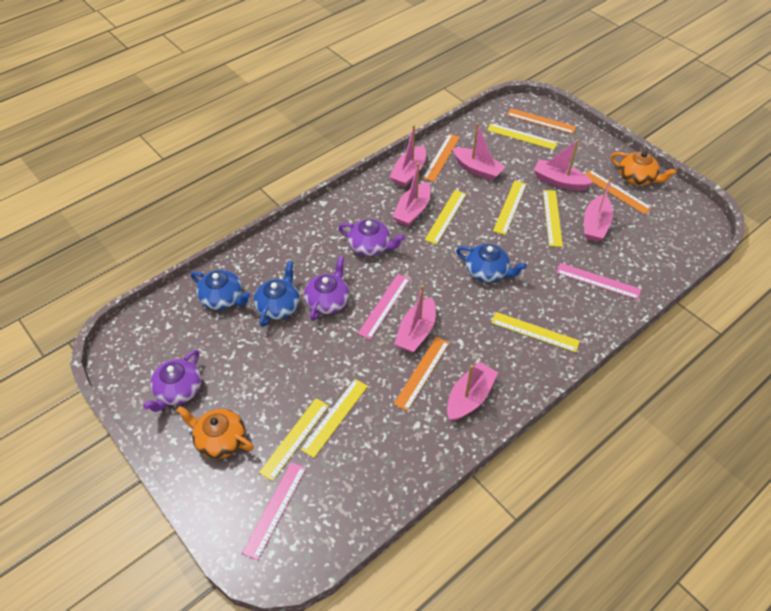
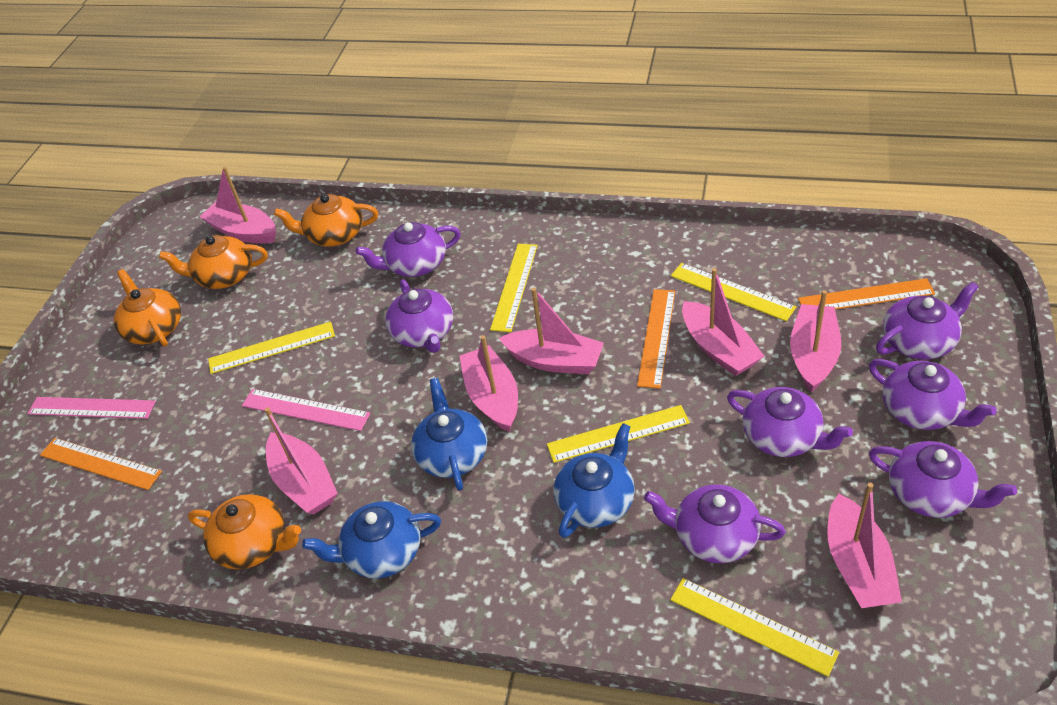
orange ruler: 4 -> 3
orange teapot: 2 -> 4
pink ruler: 3 -> 2
purple teapot: 3 -> 7
yellow ruler: 7 -> 5

